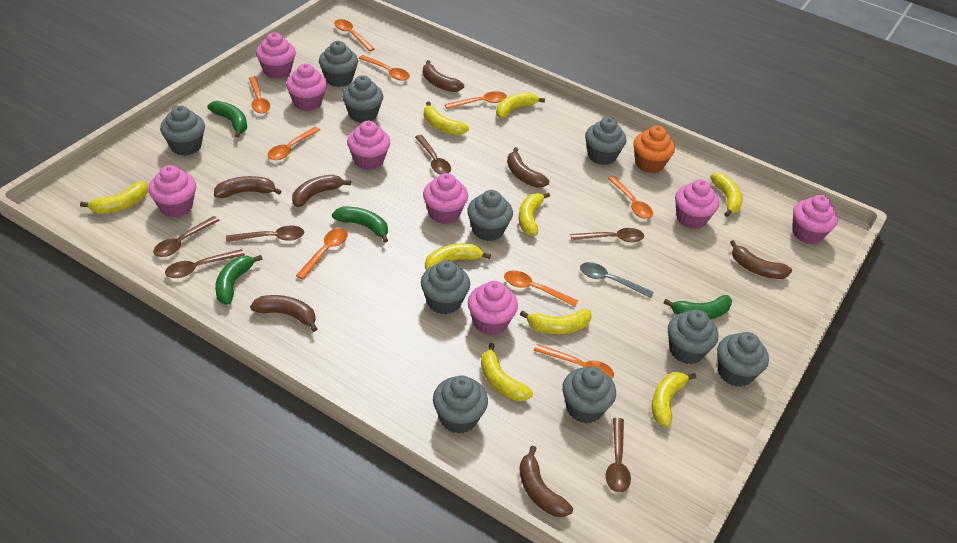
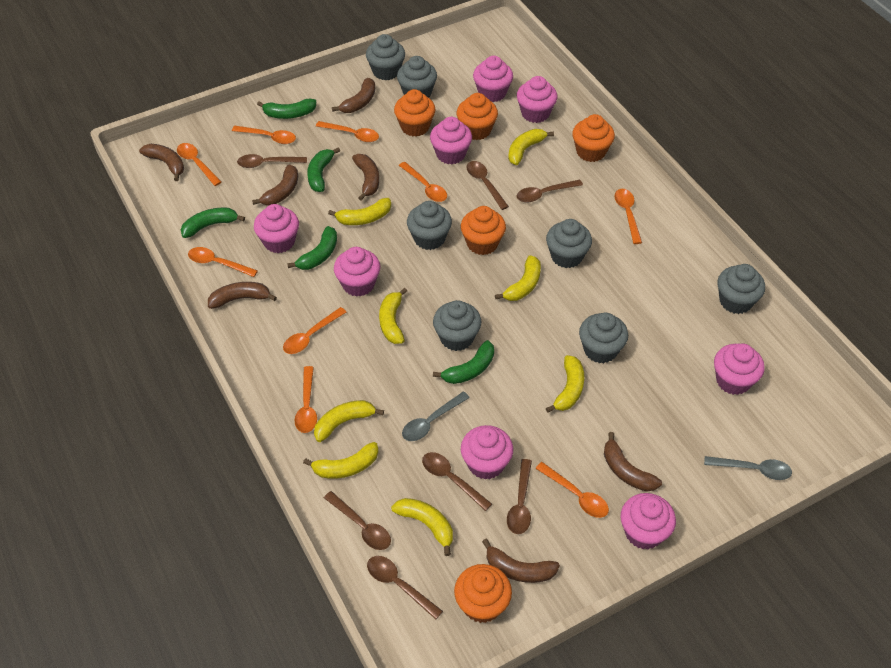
brown spoon: 6 -> 7
green banana: 4 -> 5
grey cupcake: 10 -> 7
grey spoon: 1 -> 2
orange cupcake: 1 -> 5
yellow banana: 9 -> 8

